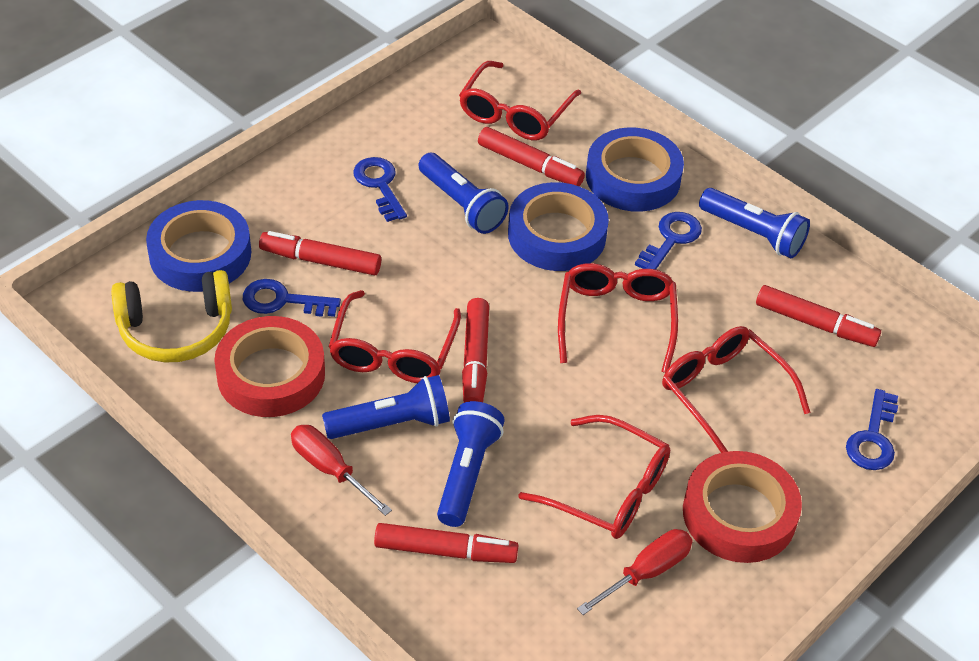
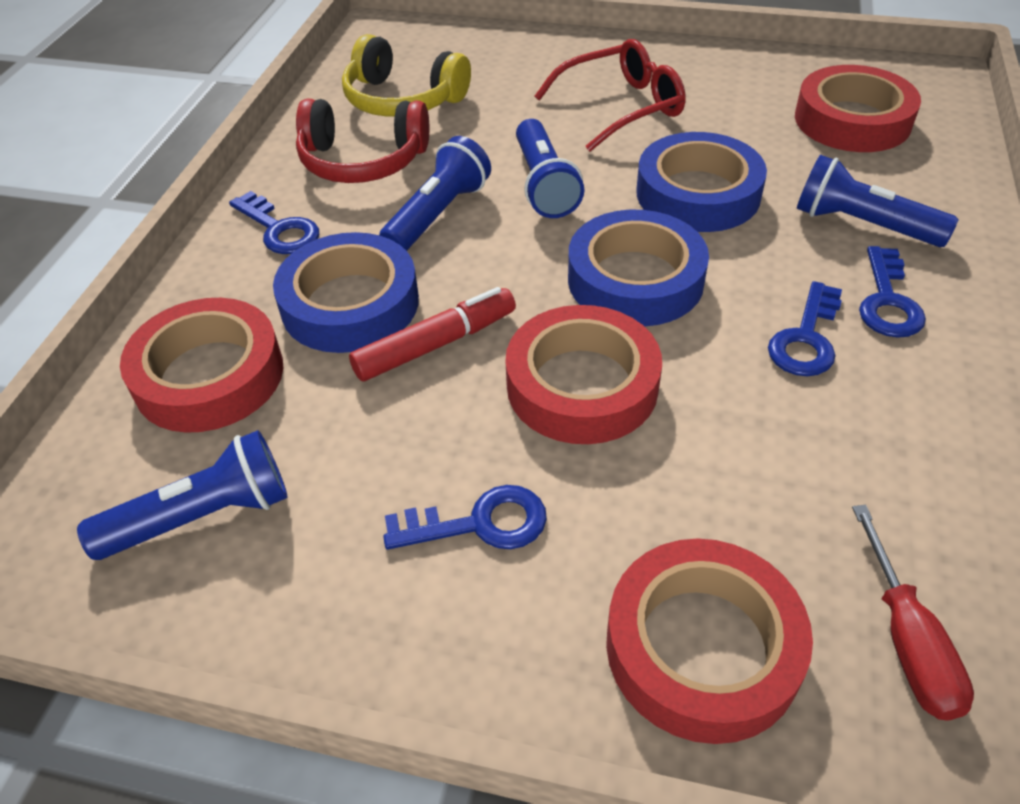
red glasses: 5 -> 1
red headphones: 0 -> 1
red marker: 5 -> 1
red screwdriver: 2 -> 1
red tape: 2 -> 4

